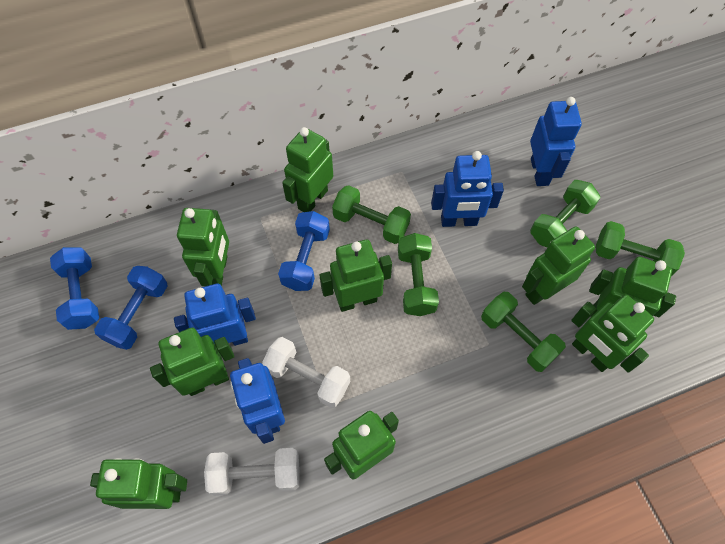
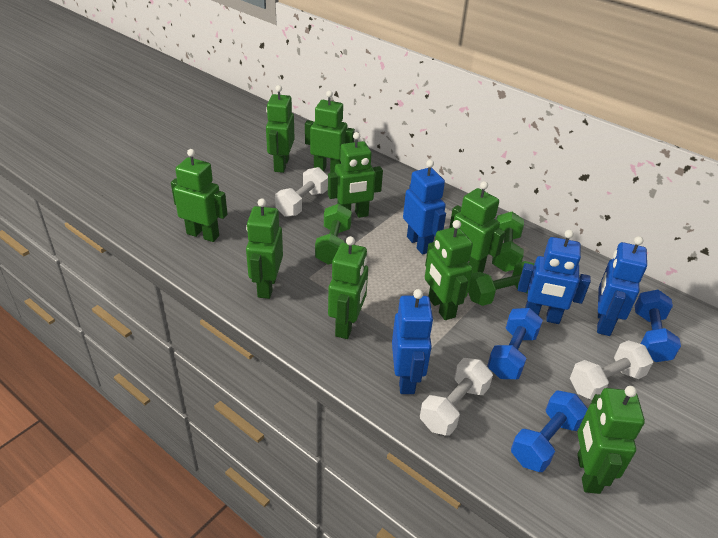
green dumbbell: 5 -> 3
white dumbbell: 2 -> 3

